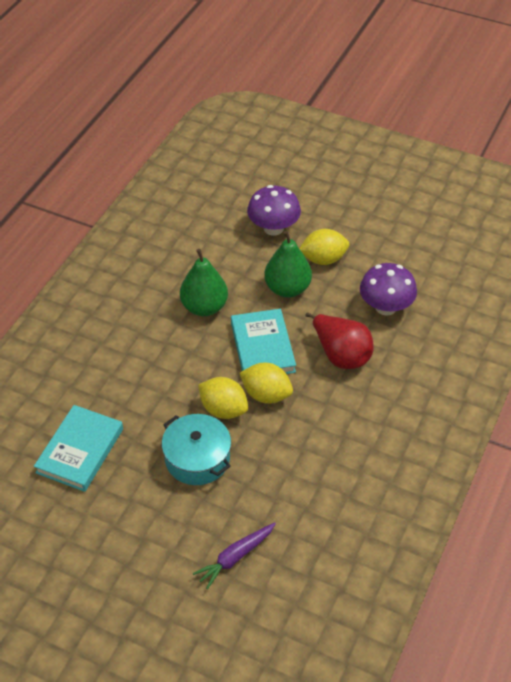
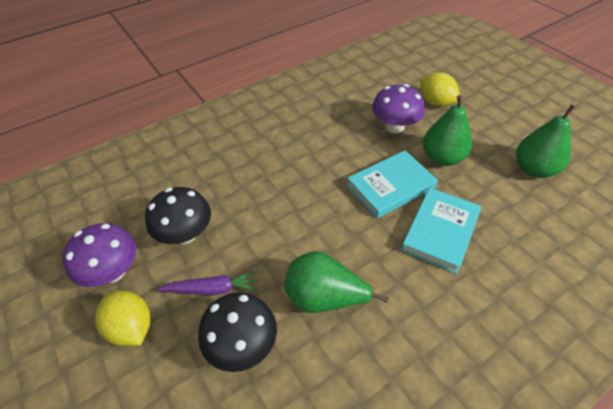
black mushroom: 0 -> 2
green pear: 2 -> 3
red pear: 1 -> 0
turquoise pot: 1 -> 0
yellow lemon: 3 -> 2

